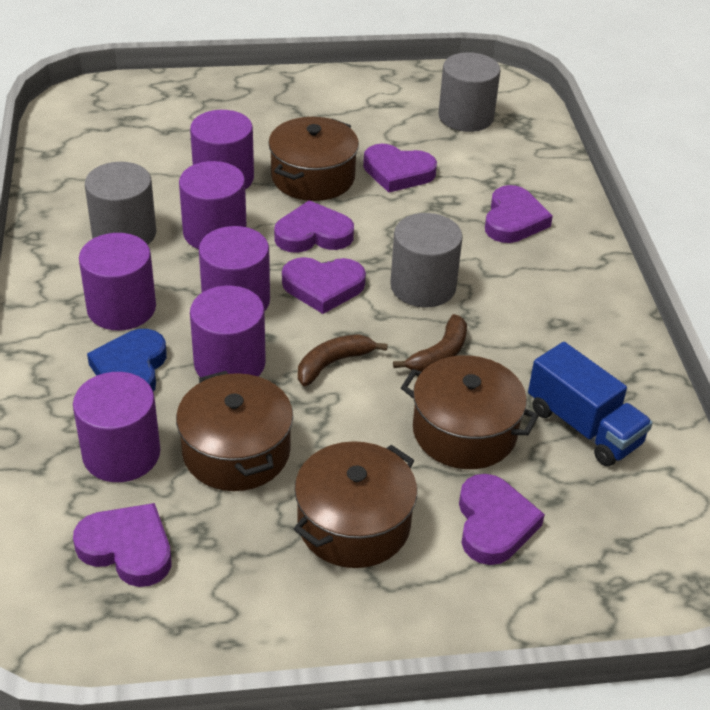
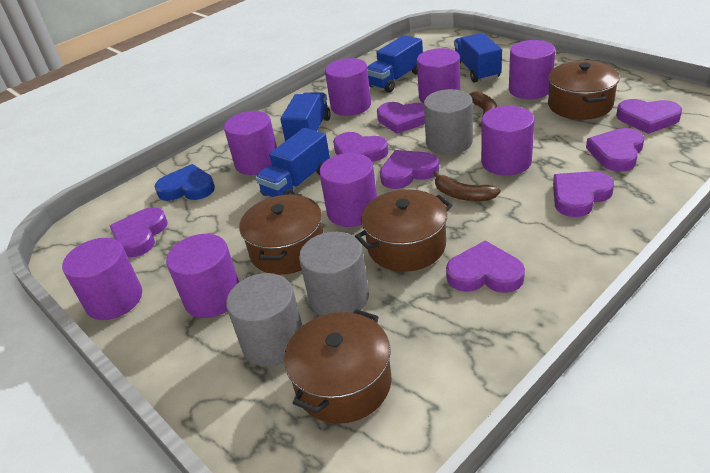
blue truck: 1 -> 4
purple cylinder: 6 -> 8
purple heart: 6 -> 8

